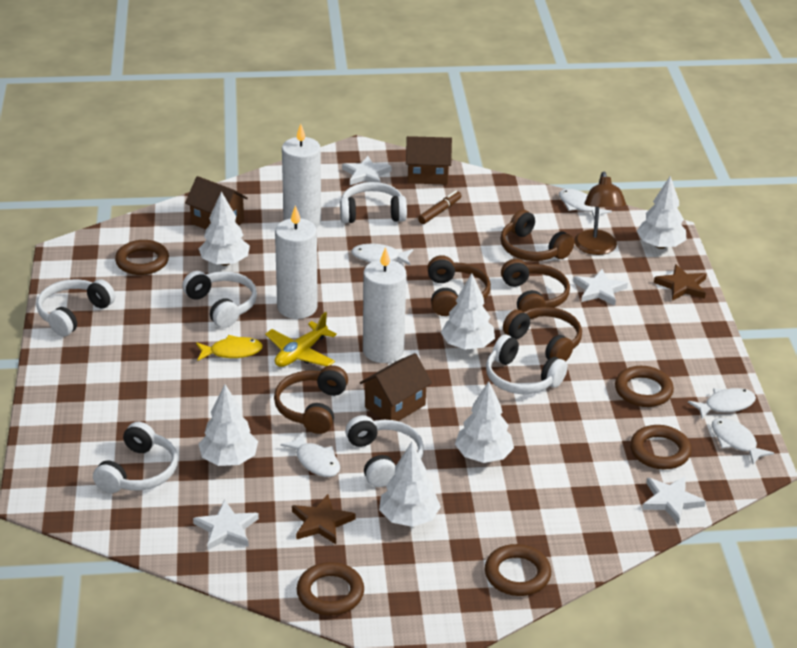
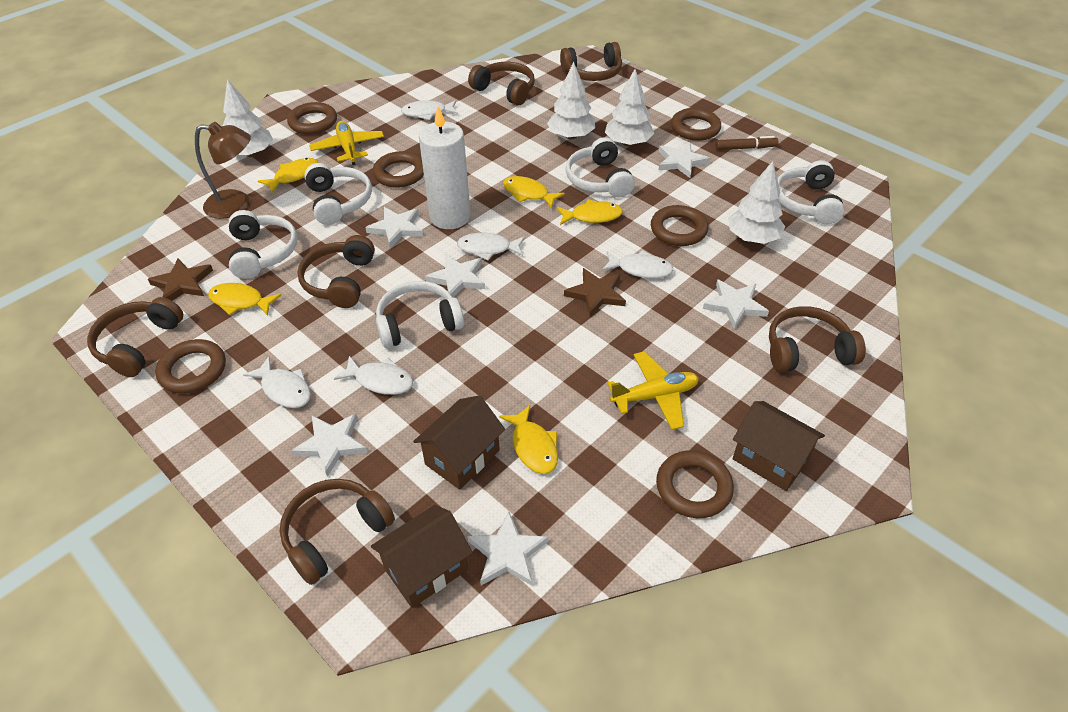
brown headphones: 5 -> 6
brown ring: 5 -> 6
white candle: 3 -> 1
white headphones: 6 -> 5
white star: 4 -> 6
white tree: 6 -> 4
yellow fish: 1 -> 5
yellow plane: 1 -> 2

